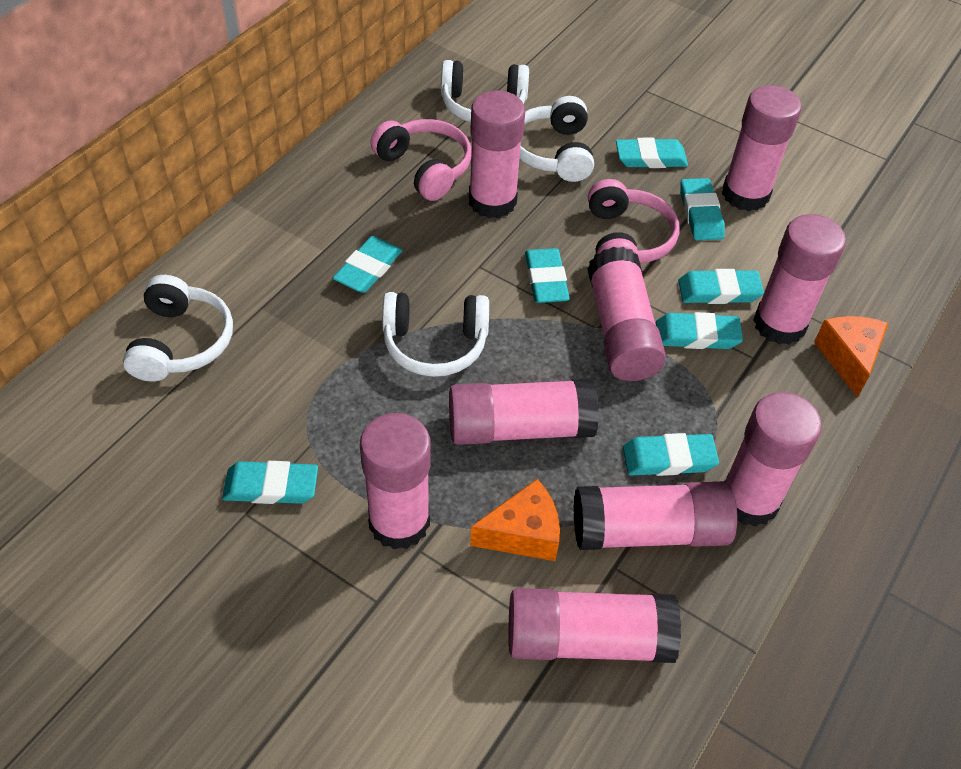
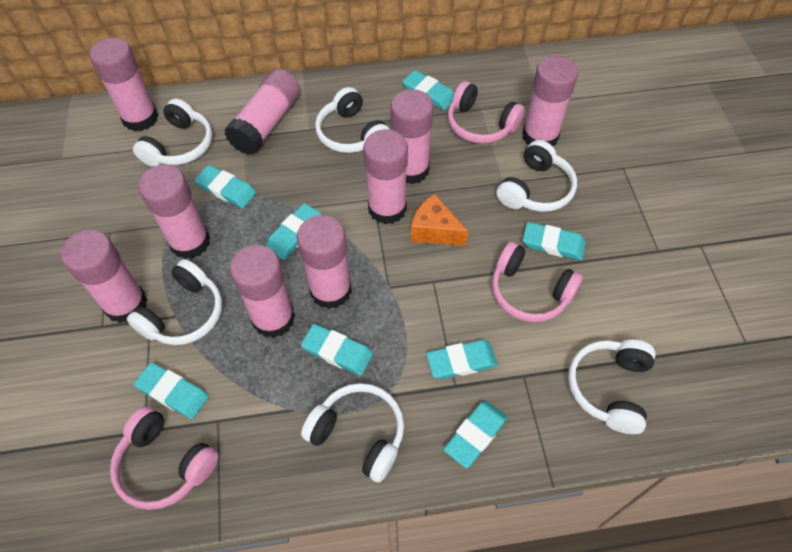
orange cheese: 2 -> 1
pink headphones: 2 -> 3
white headphones: 4 -> 6

